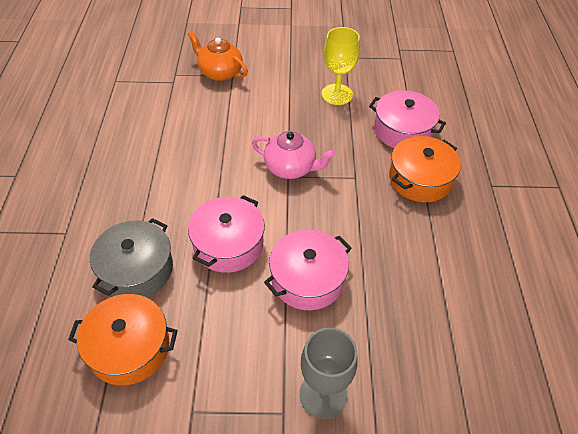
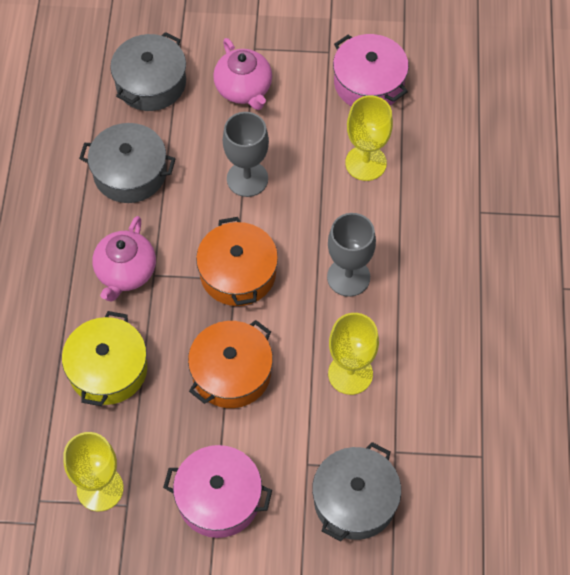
grey goblet: 1 -> 2
grey pot: 1 -> 3
orange teapot: 1 -> 0
pink pot: 3 -> 2
pink teapot: 1 -> 2
yellow goblet: 1 -> 3
yellow pot: 0 -> 1

